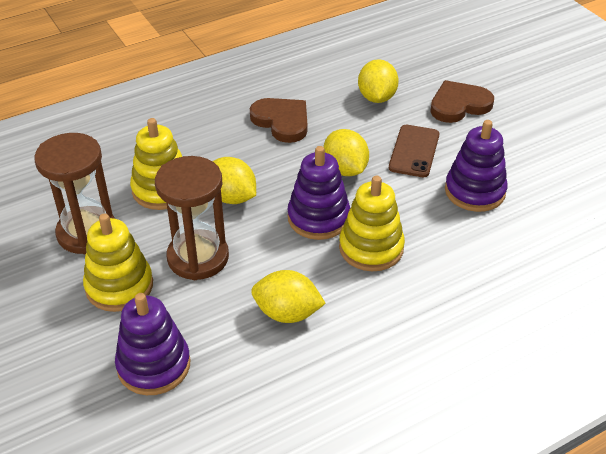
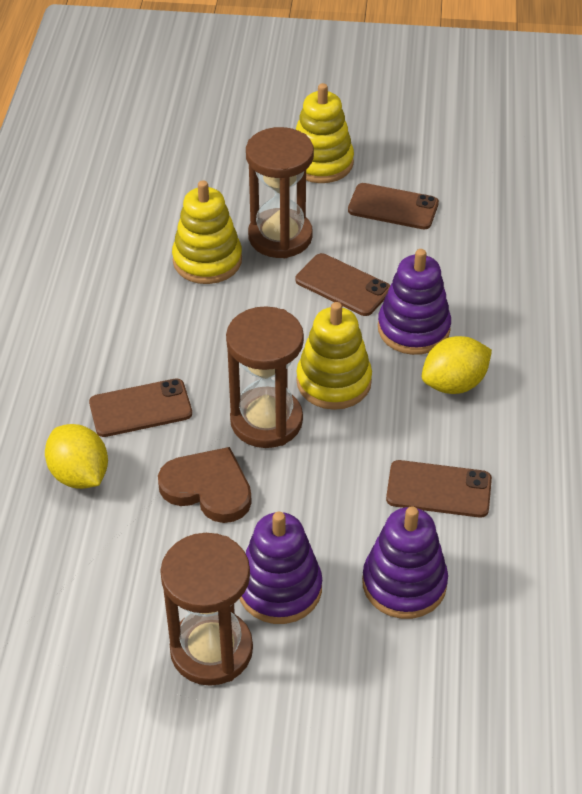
brown heart: 2 -> 1
brown hourglass: 2 -> 3
brown phone: 1 -> 4
yellow lemon: 4 -> 2

